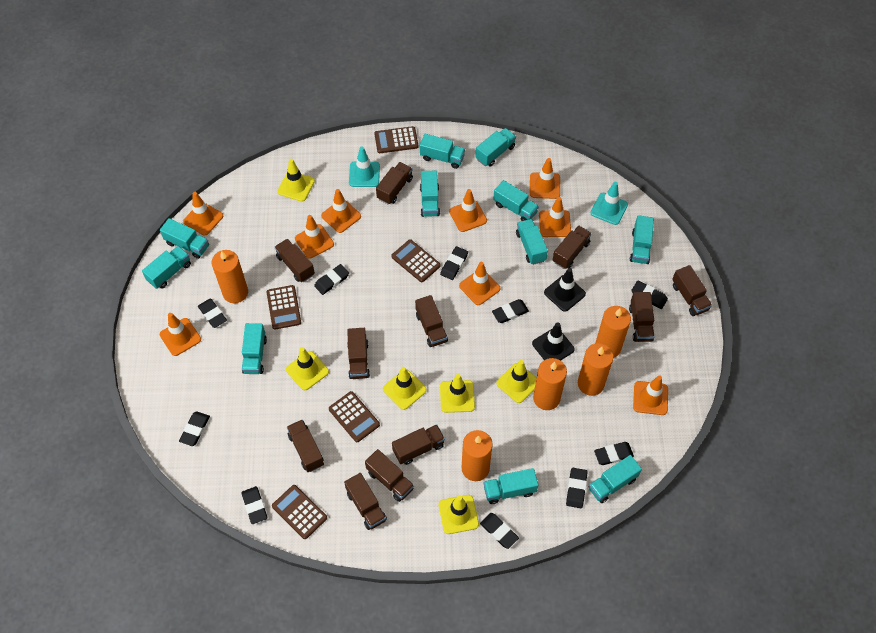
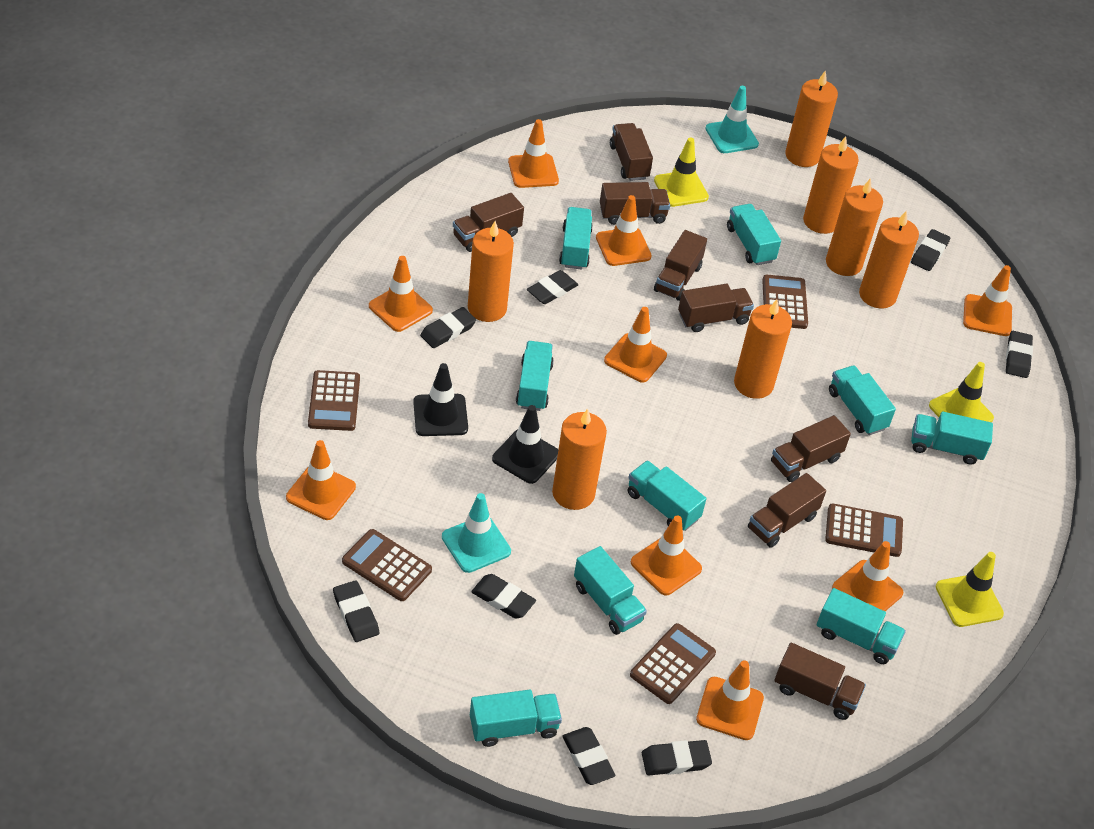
black eraser: 10 -> 8
brown truck: 11 -> 8
orange candle: 5 -> 7
turquoise truck: 11 -> 9
yellow traffic cone: 6 -> 3

